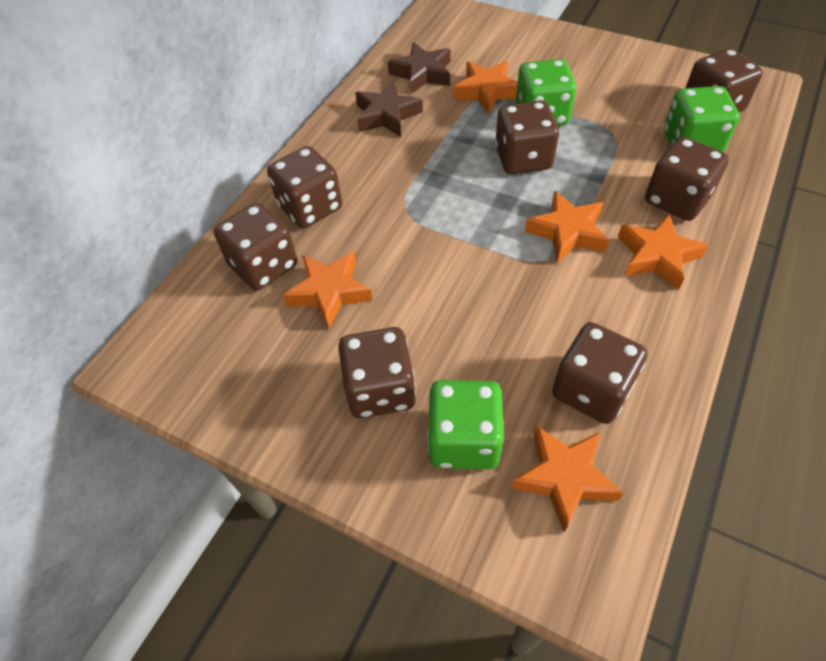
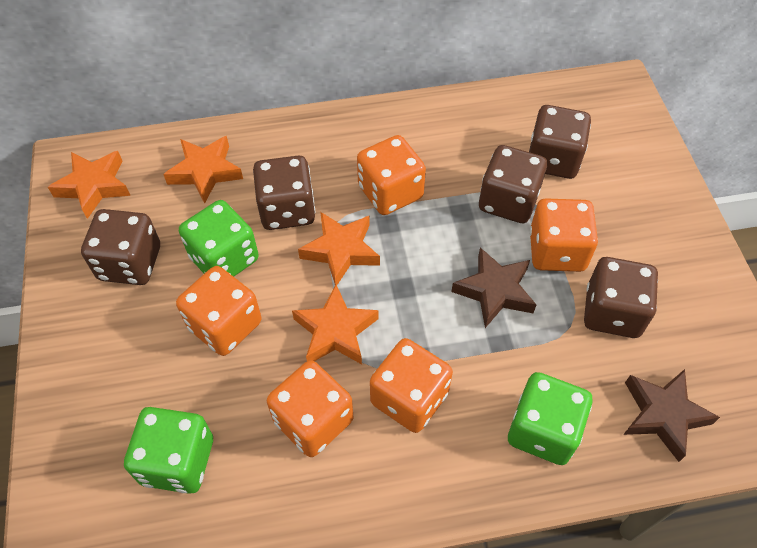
brown dice: 7 -> 5
orange dice: 0 -> 5
orange star: 5 -> 4

